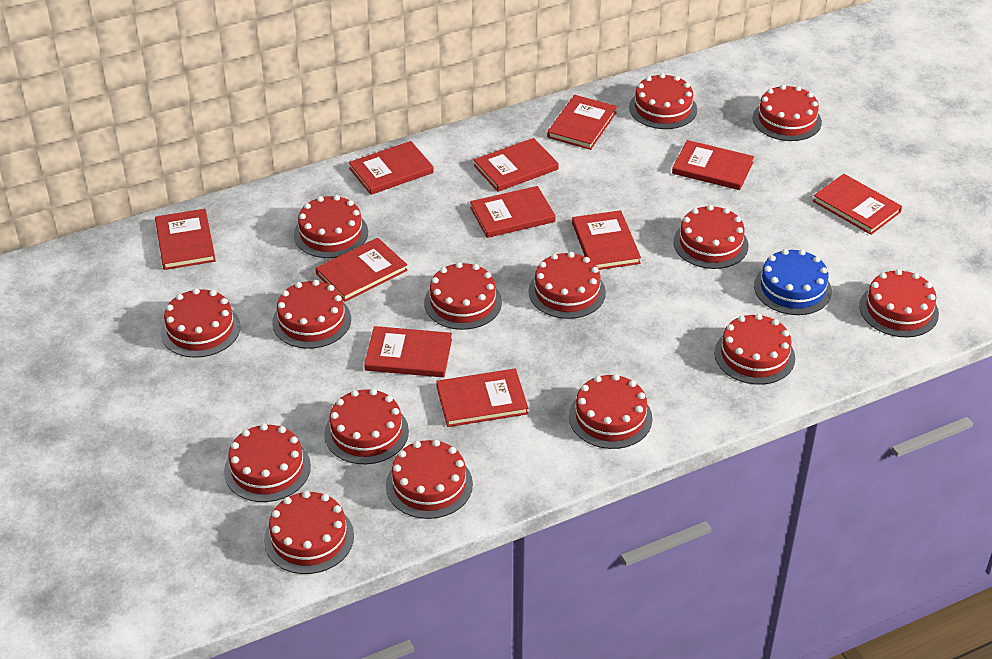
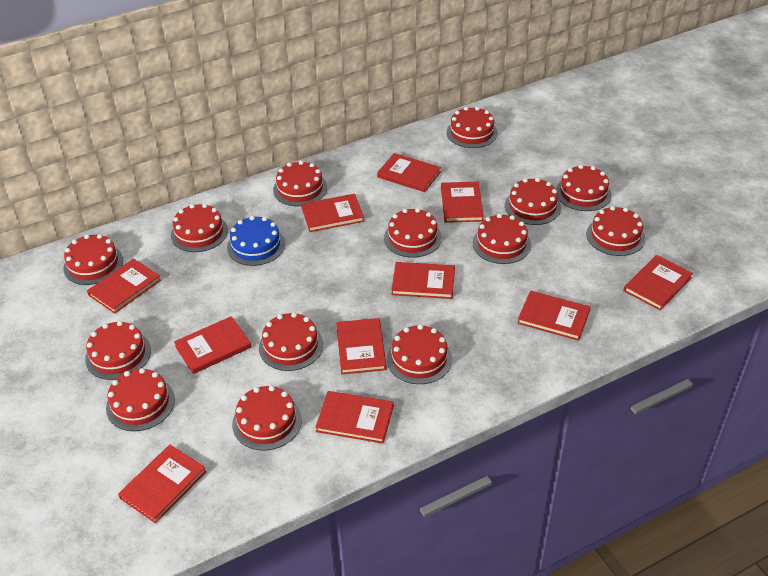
red cake: 15 -> 14

